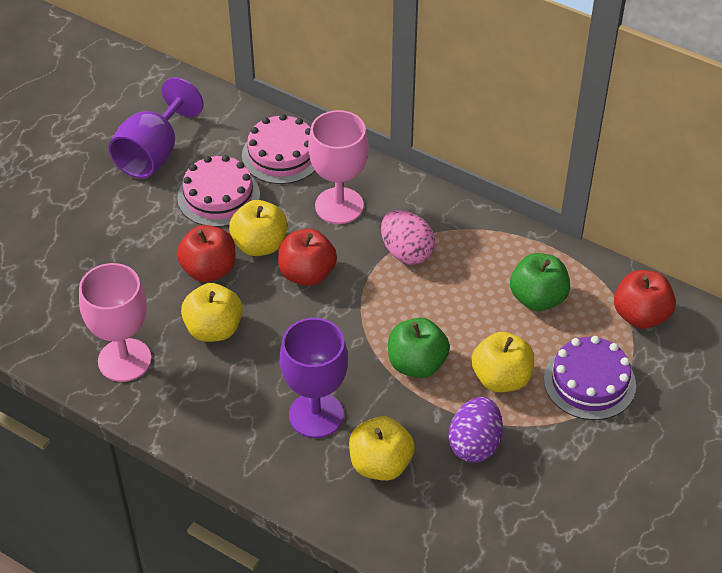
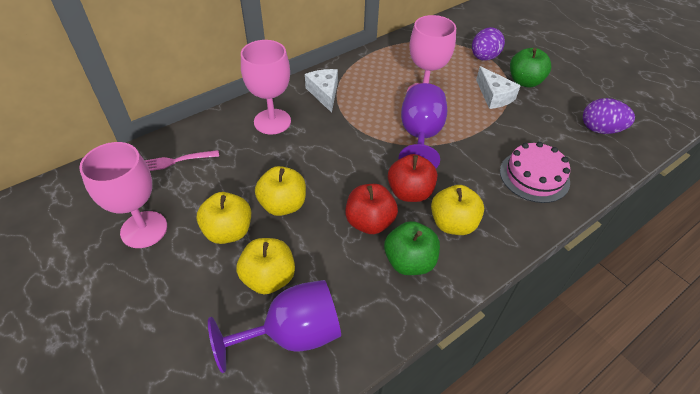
pink cake: 2 -> 1
pink egg: 1 -> 0
pink fork: 0 -> 1
pink goblet: 2 -> 3
purple cake: 1 -> 0
purple egg: 1 -> 2
red apple: 3 -> 2
white cheese: 0 -> 2

